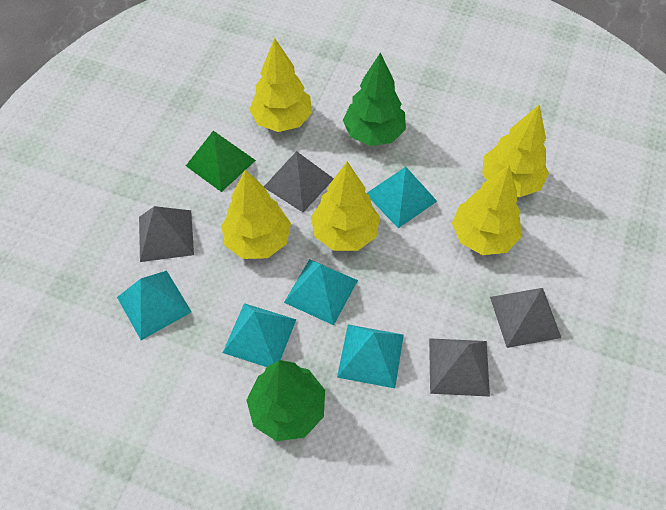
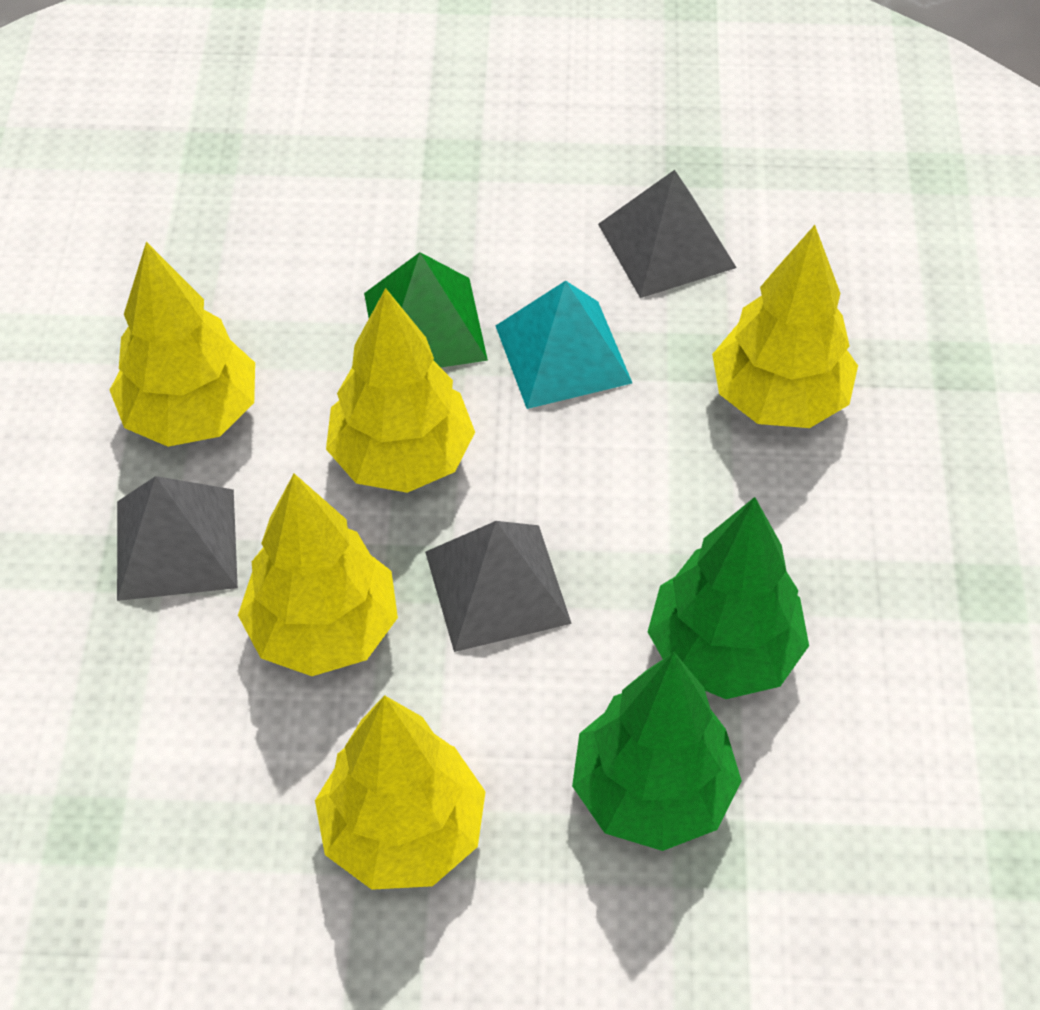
grey pyramid: 4 -> 3
turquoise pyramid: 5 -> 1

